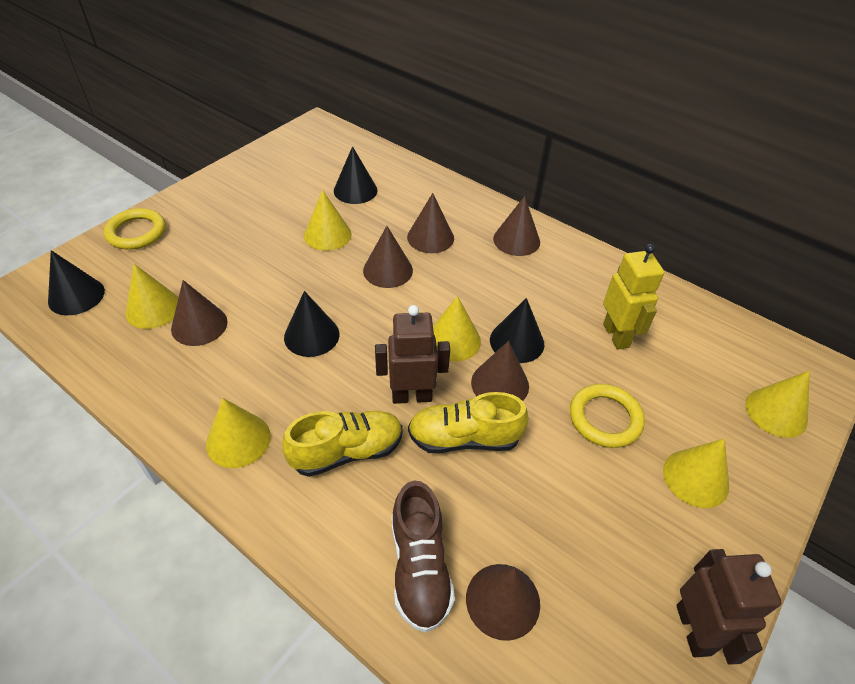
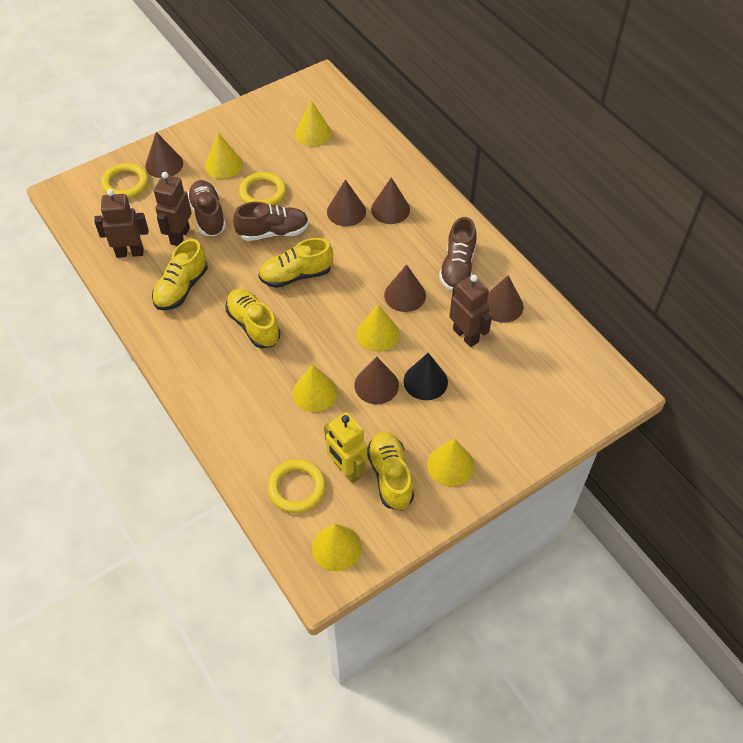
black cone: 4 -> 1
brown robot: 2 -> 3
brown shoe: 1 -> 3
yellow ring: 2 -> 3
yellow shoe: 2 -> 4

